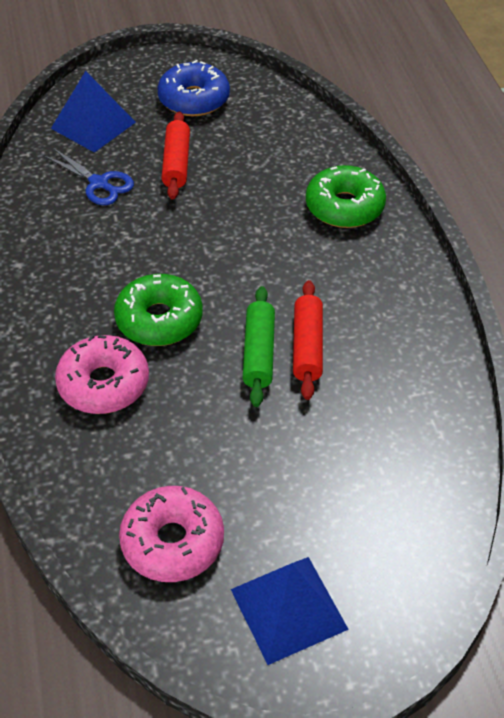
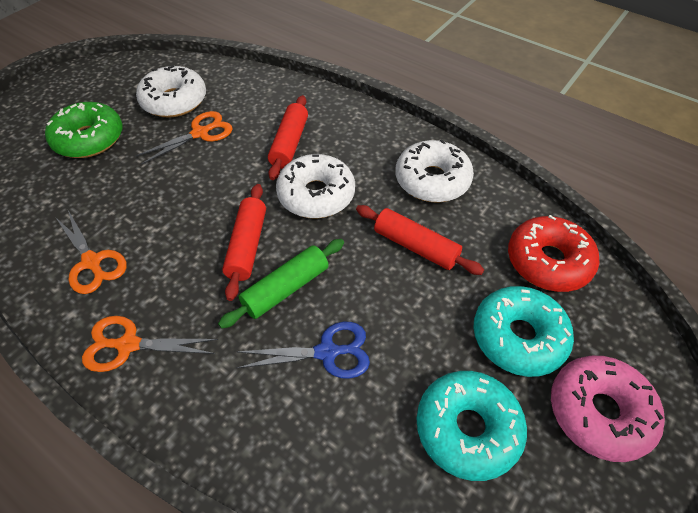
blue donut: 1 -> 0
blue pyramid: 2 -> 0
green donut: 2 -> 1
orange scissors: 0 -> 3
pink donut: 2 -> 1
red donut: 0 -> 1
red rolling pin: 2 -> 3
turquoise donut: 0 -> 2
white donut: 0 -> 3

